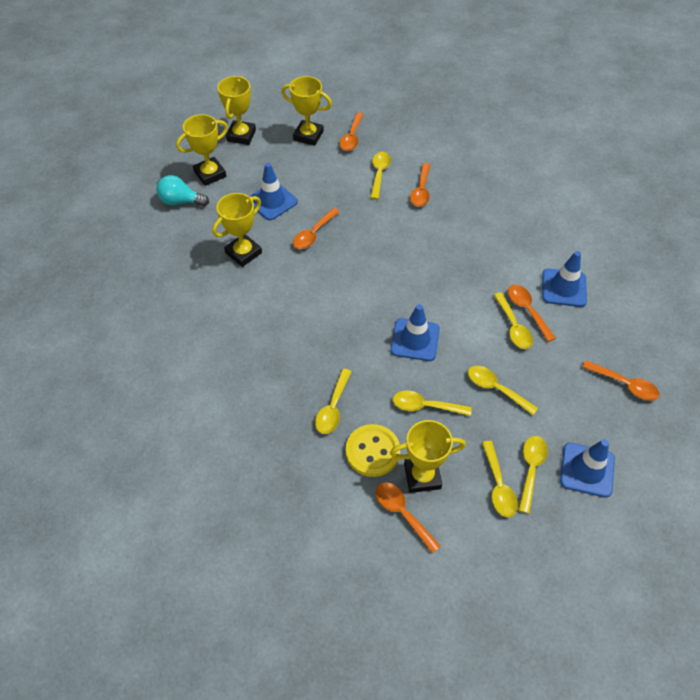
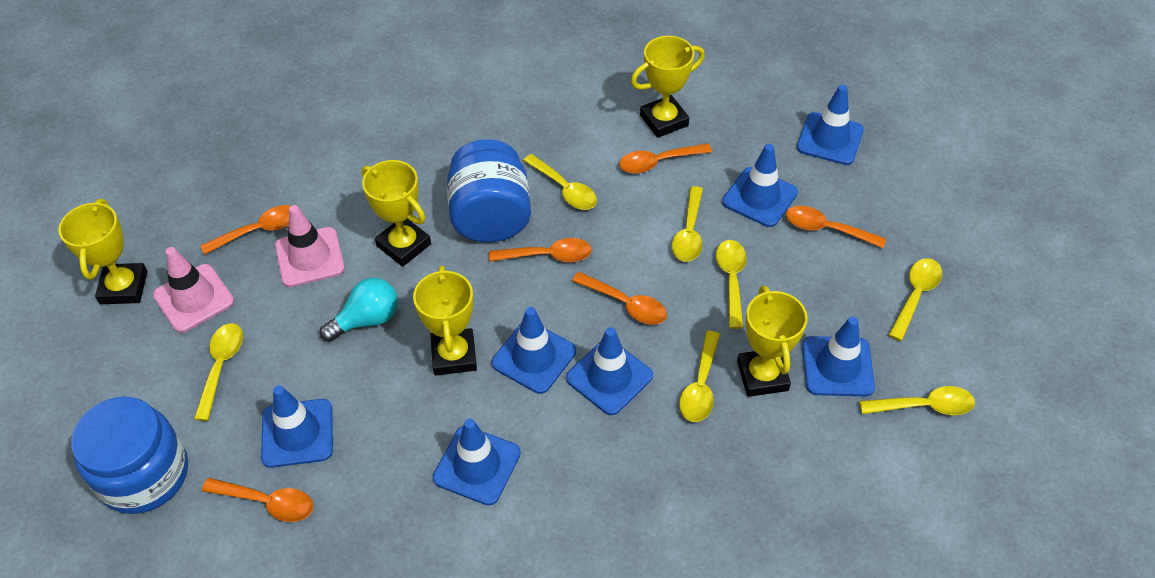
blue jar: 0 -> 2
blue traffic cone: 4 -> 7
pink traffic cone: 0 -> 2
yellow button: 1 -> 0

